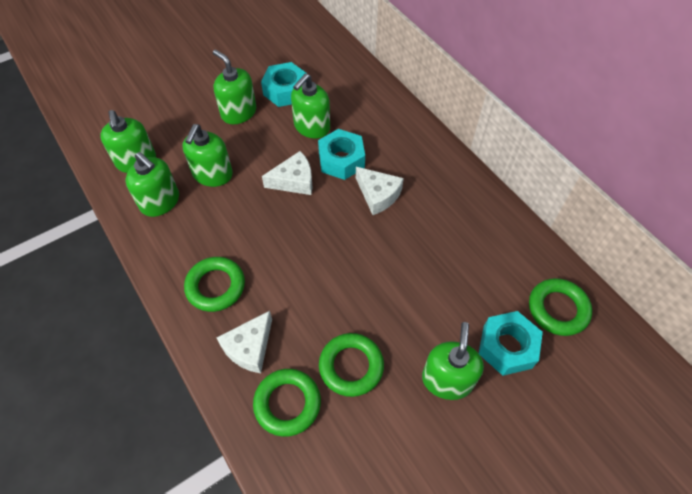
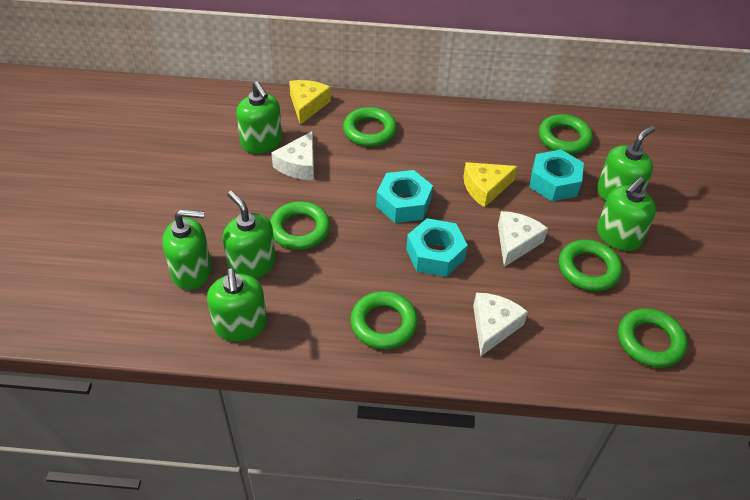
green ring: 4 -> 6
yellow cheese: 0 -> 2

